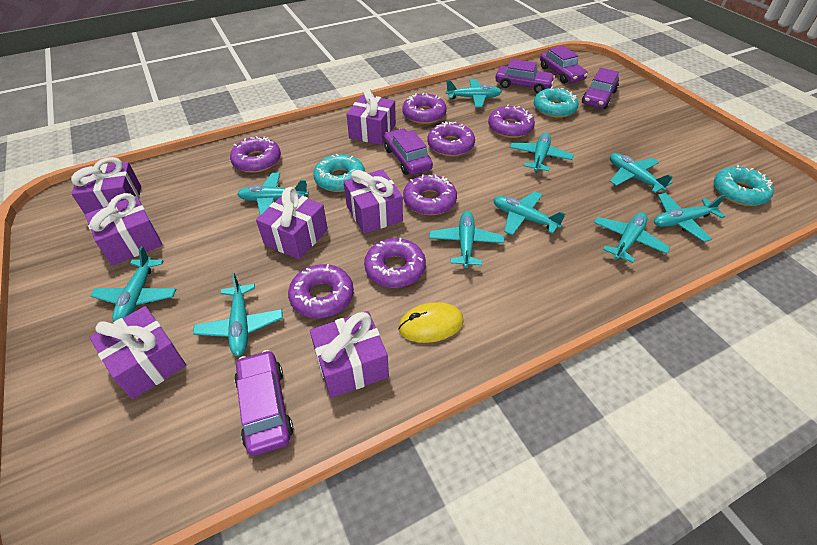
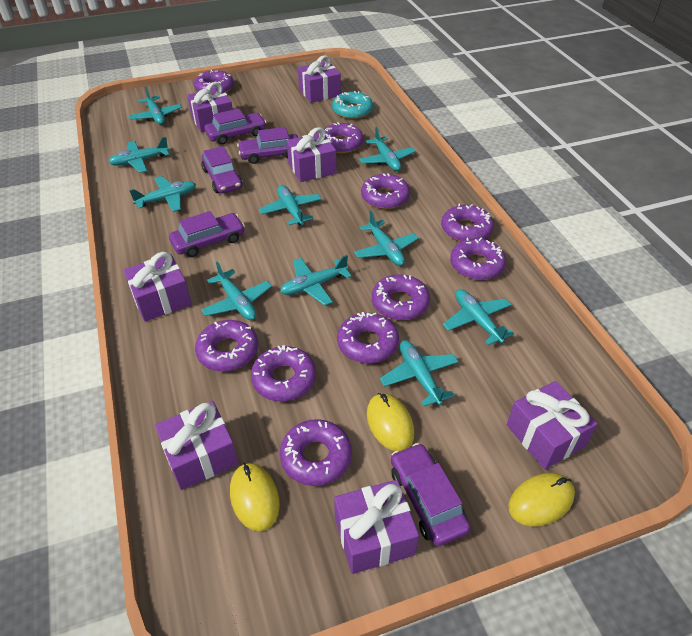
purple donut: 7 -> 10
turquoise donut: 3 -> 1
yellow mouse: 1 -> 3

